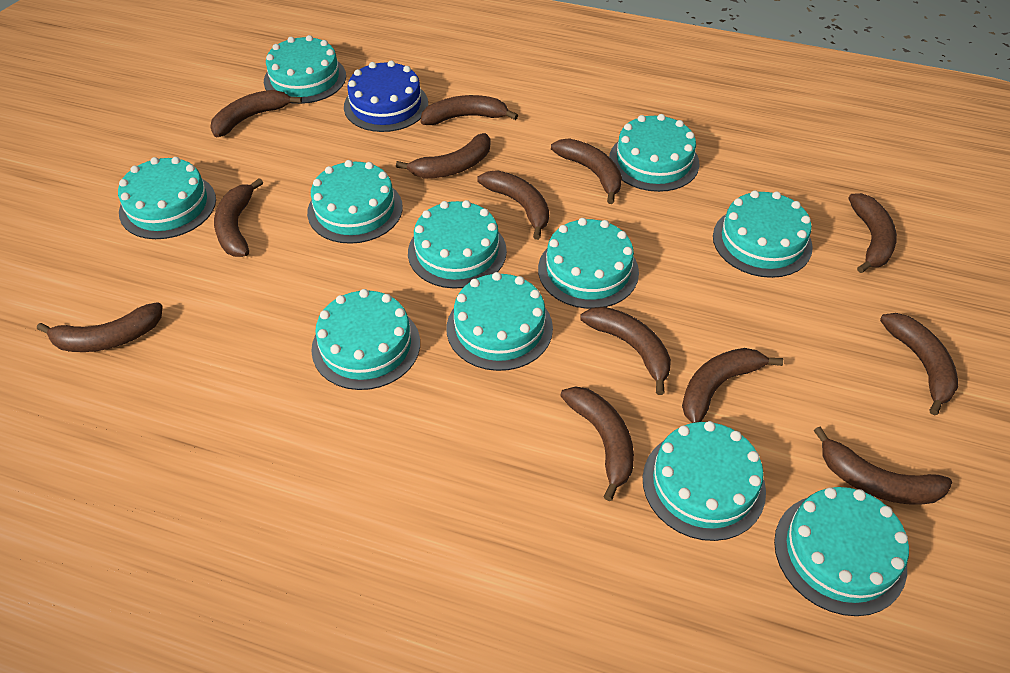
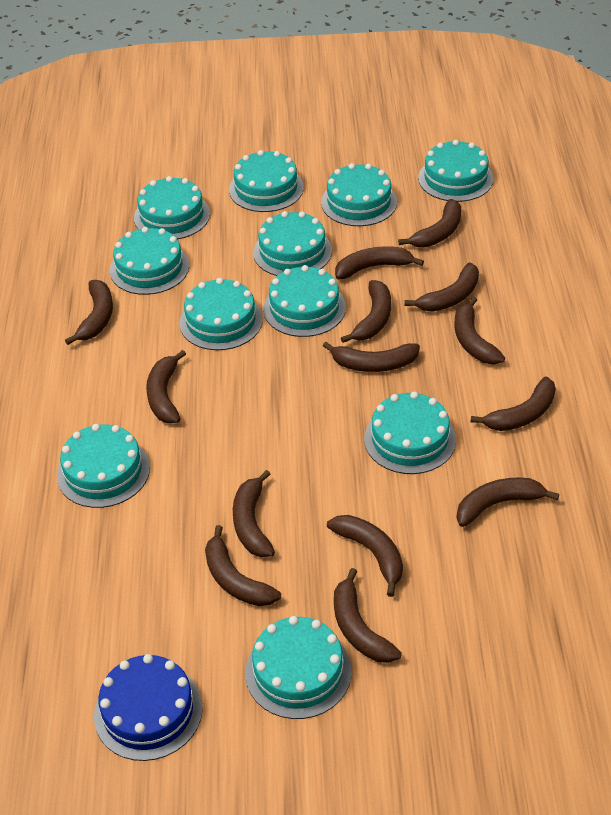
brown banana: 13 -> 14

